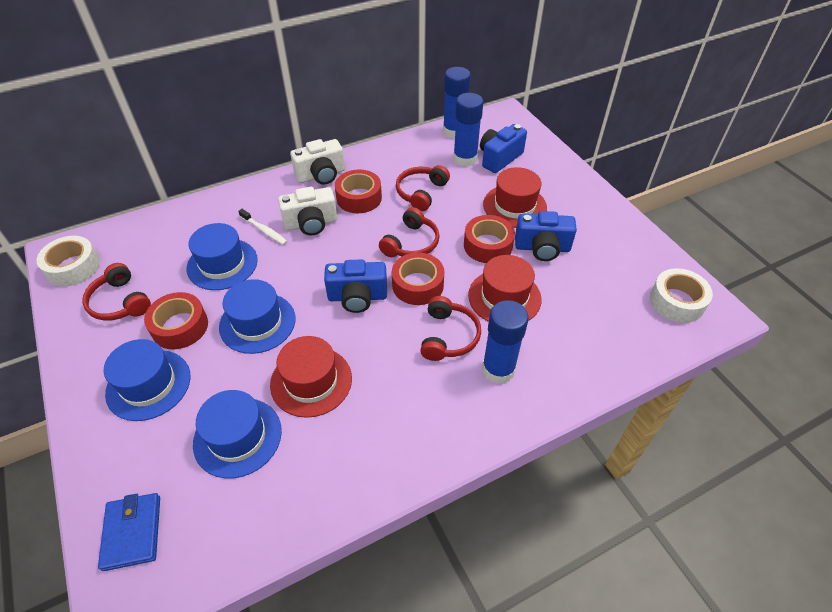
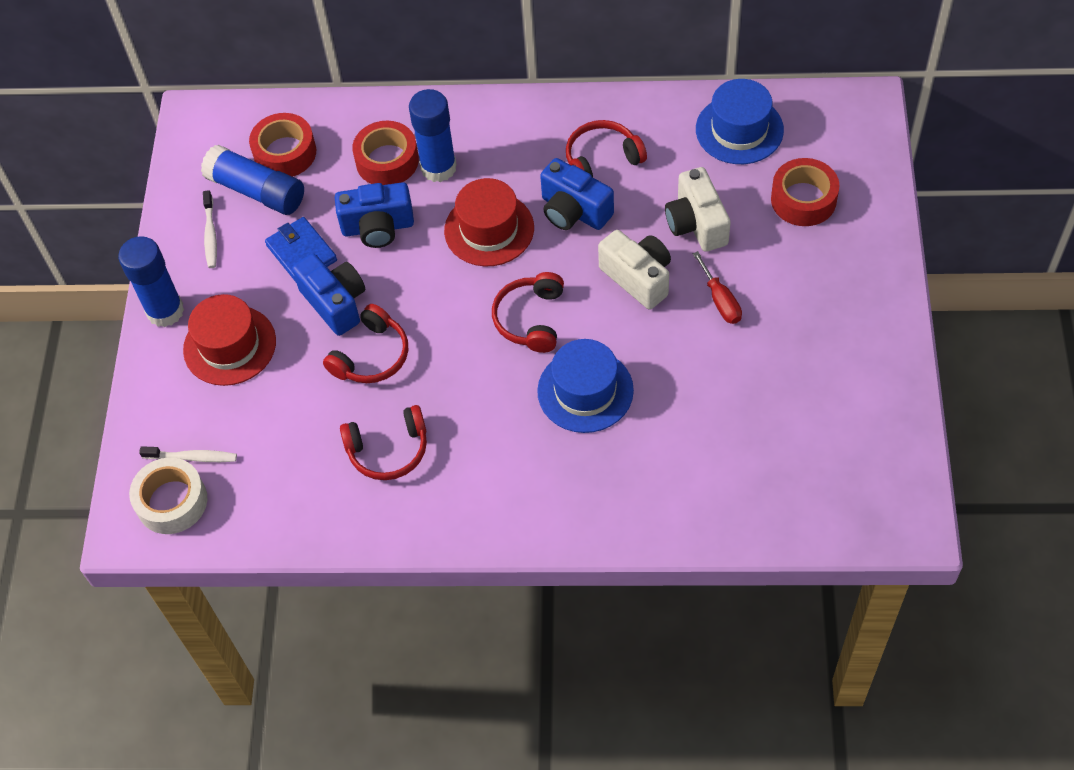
blue hat: 4 -> 2
red hat: 3 -> 2
red screwdriver: 0 -> 1
red tape: 4 -> 3
white tape: 2 -> 1
white toothbrush: 1 -> 2

